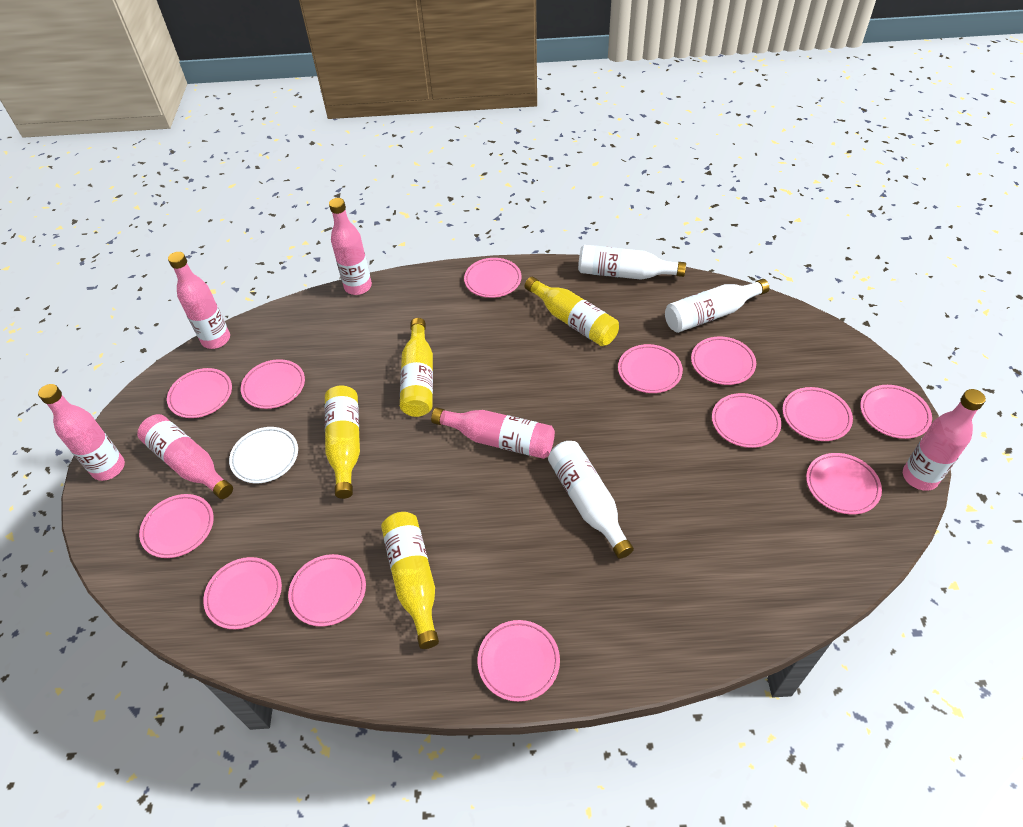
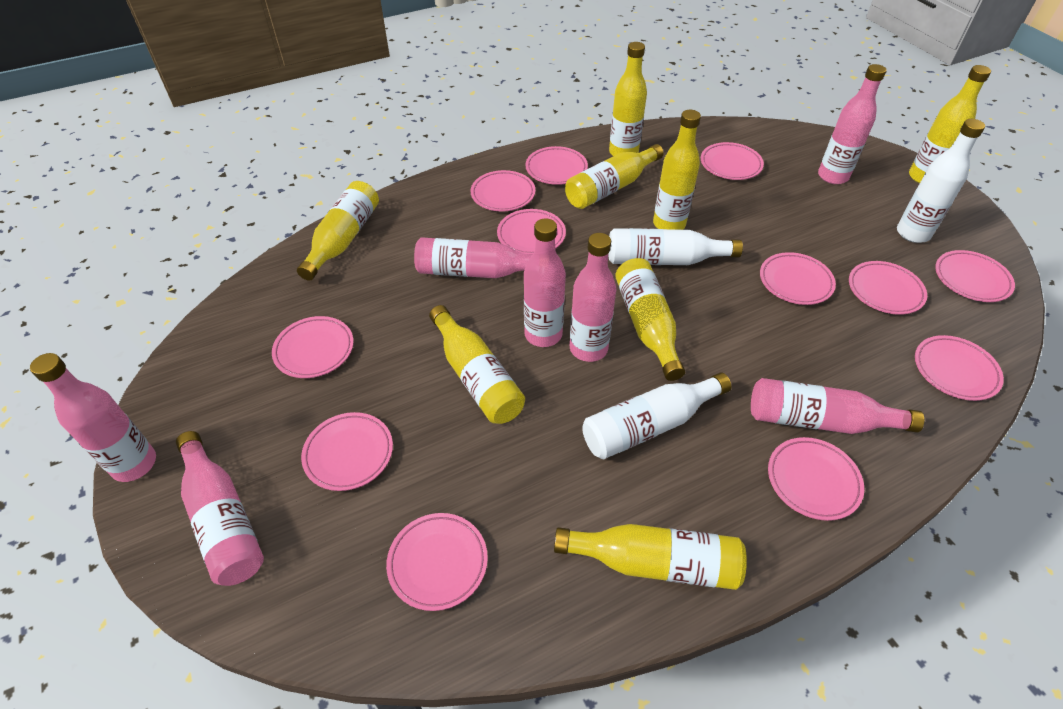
pink bottle: 6 -> 7
pink plate: 13 -> 12
white plate: 1 -> 0
yellow bottle: 4 -> 8

